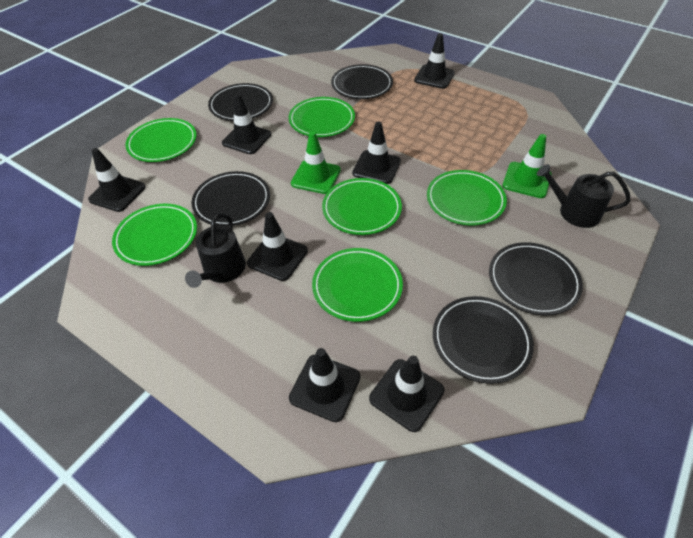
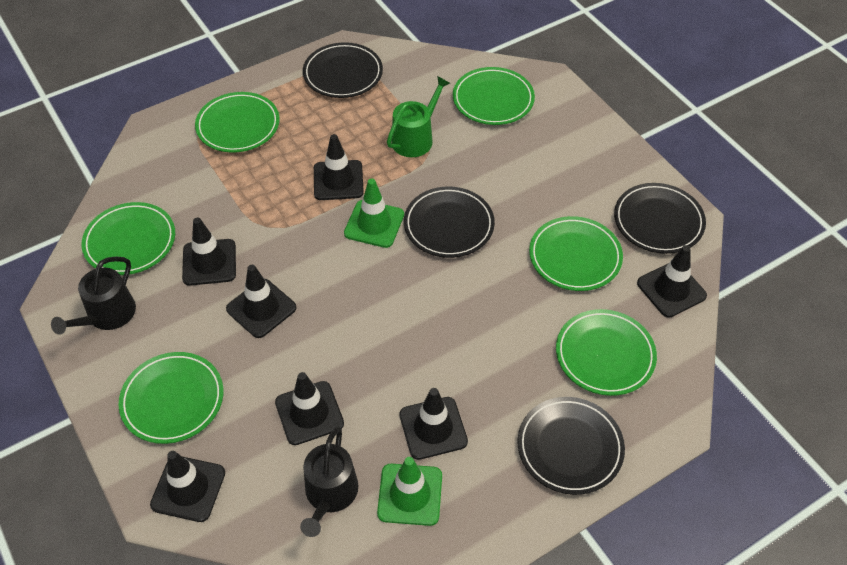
black plate: 5 -> 4
green watering can: 0 -> 1

